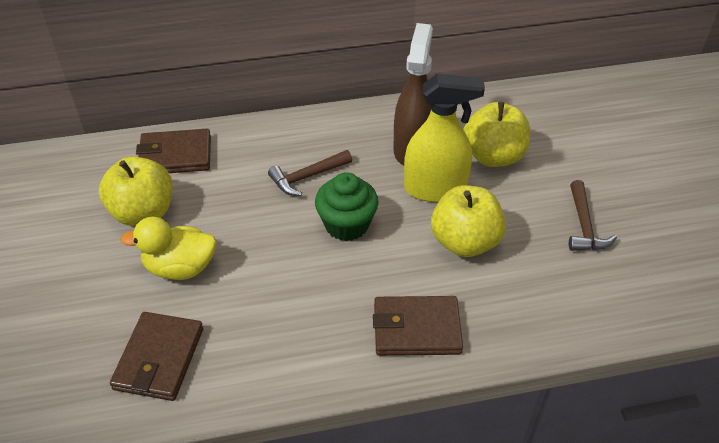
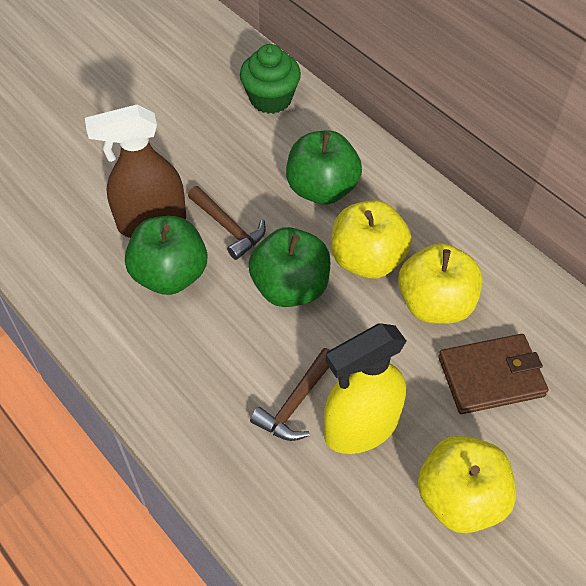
brown wallet: 3 -> 1
green apple: 0 -> 3
yellow duck: 1 -> 0

